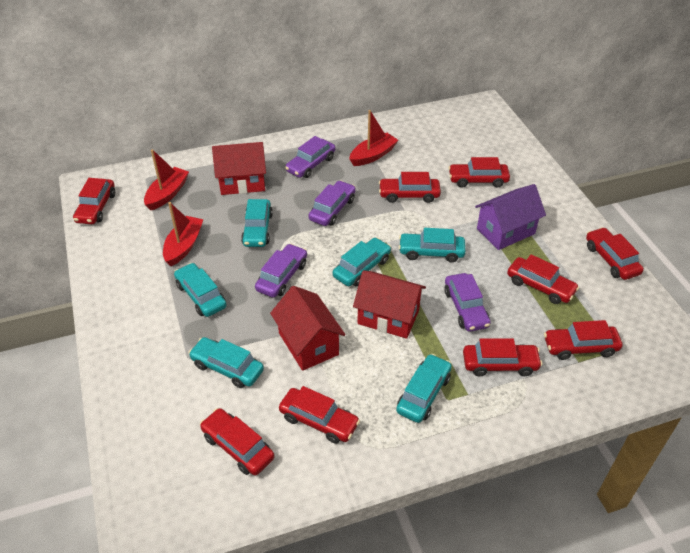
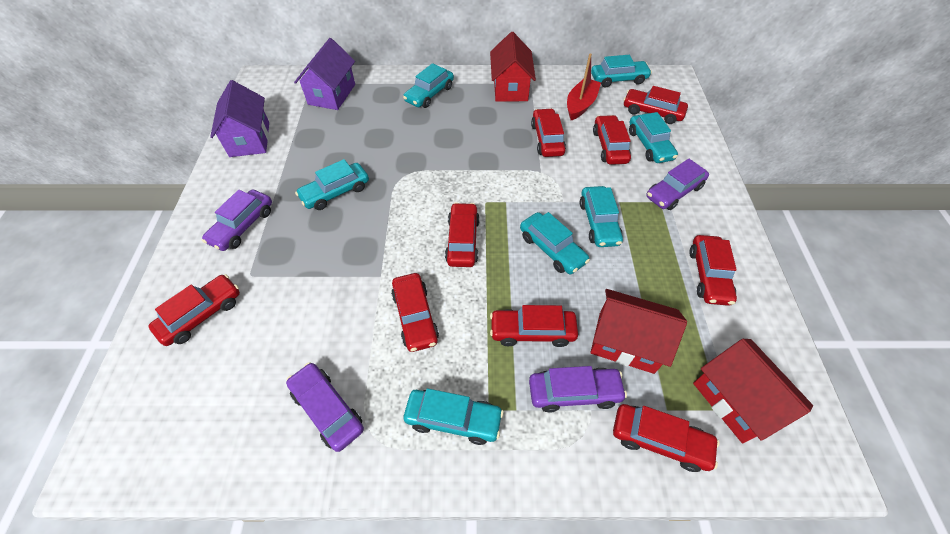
purple house: 1 -> 2
red boat: 3 -> 1
turquoise car: 6 -> 7

